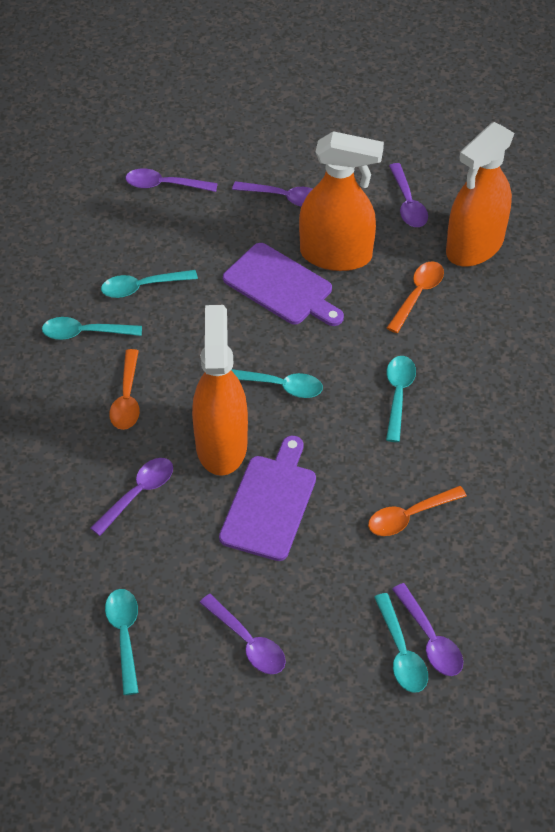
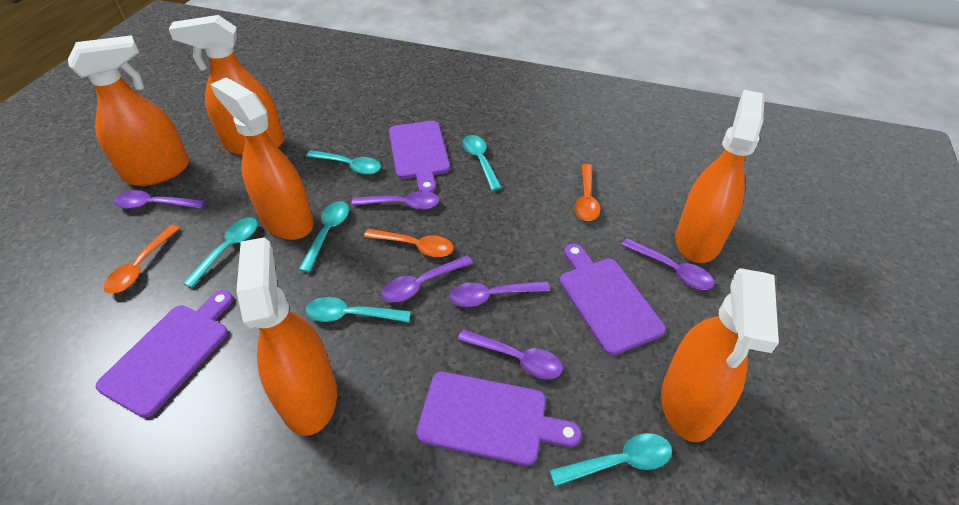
orange spray bottle: 3 -> 6
purple cutting board: 2 -> 4

